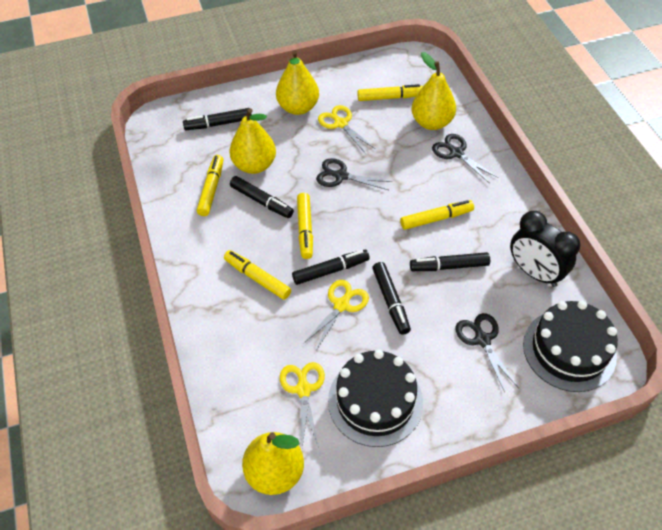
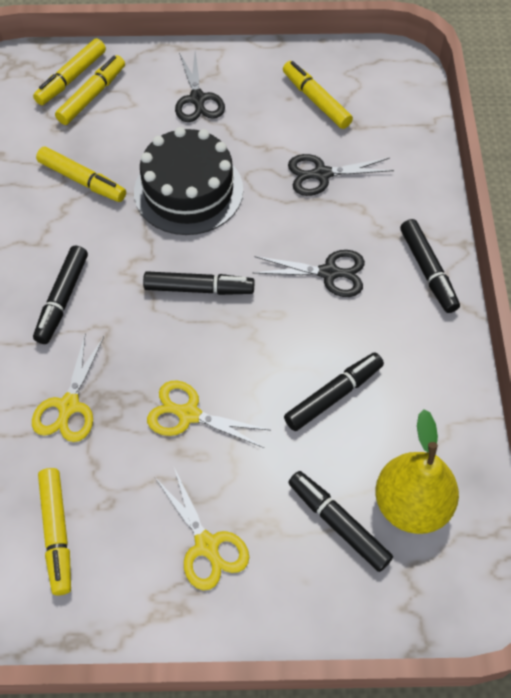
black cake: 2 -> 1
black clock: 1 -> 0
yellow pear: 4 -> 1

